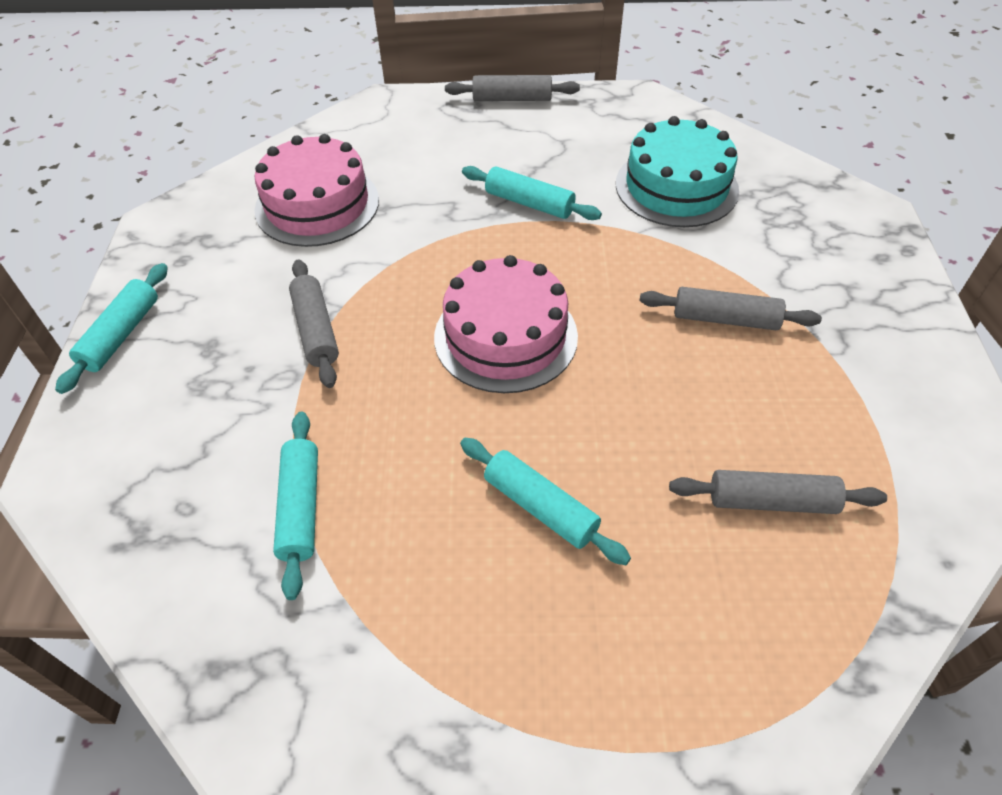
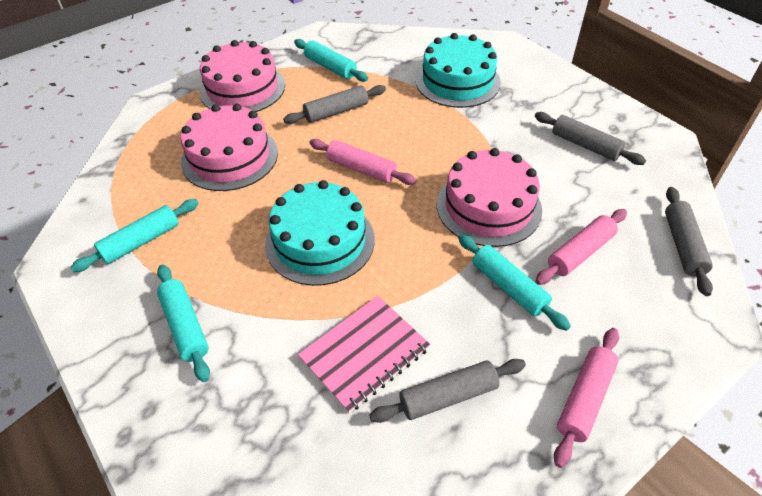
pink cake: 2 -> 3
pink notebook: 0 -> 1
pink rolling pin: 0 -> 3
turquoise cake: 1 -> 2

